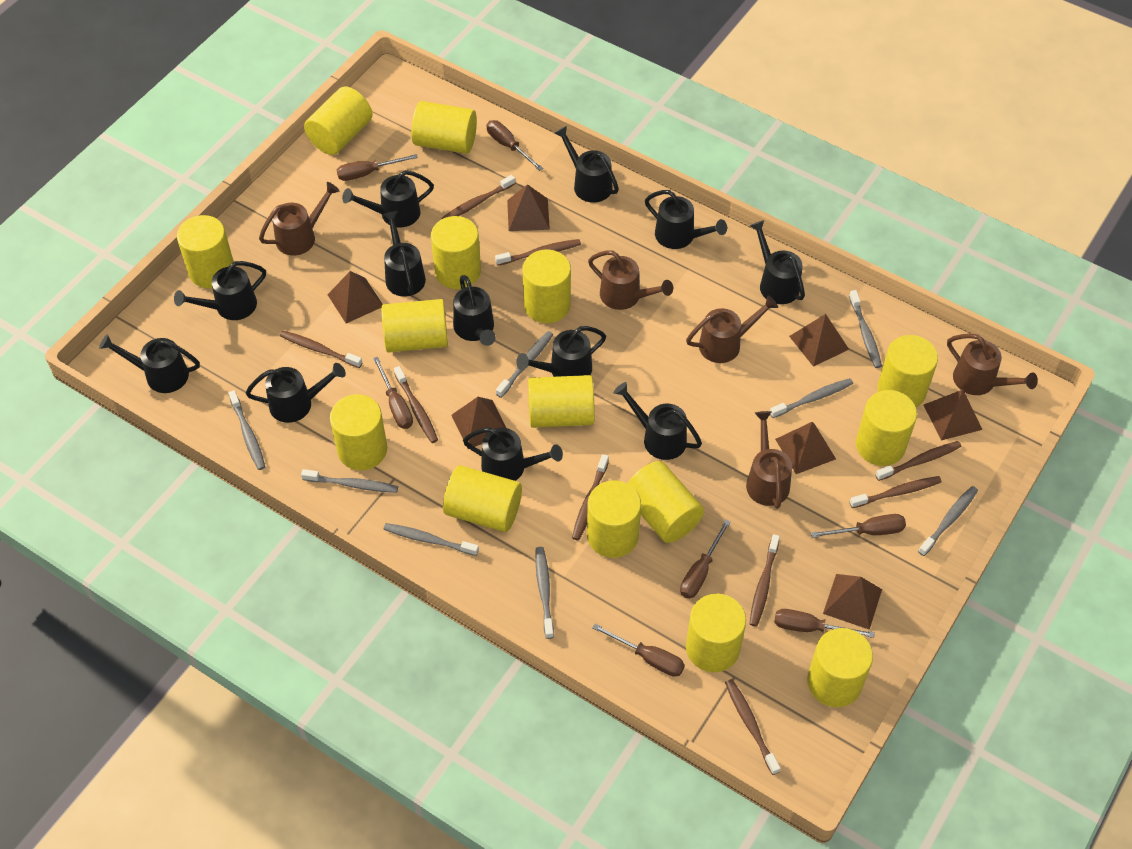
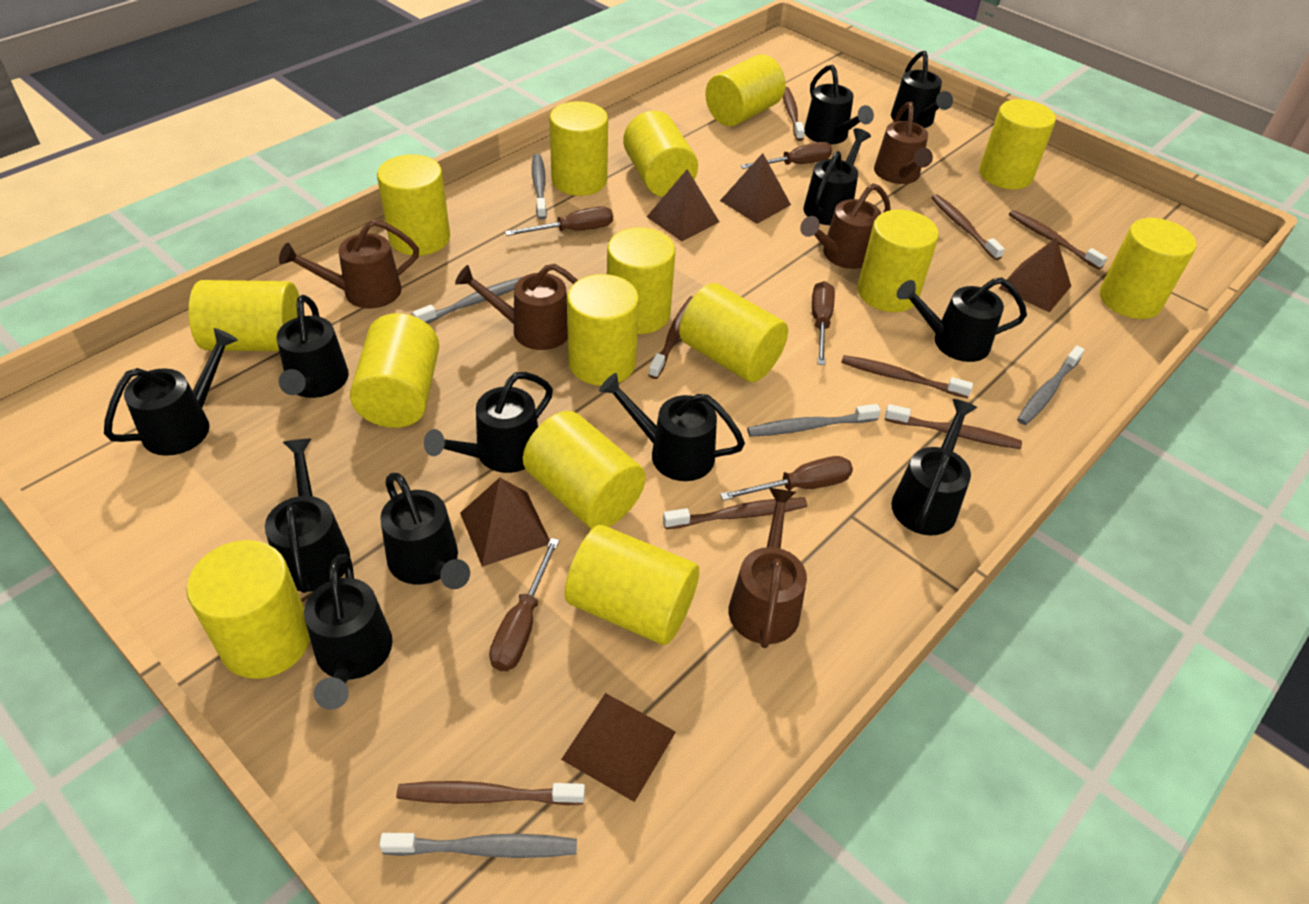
brown pyramid: 7 -> 5
brown screwdriver: 7 -> 5
brown toothbrush: 9 -> 8
grey toothbrush: 8 -> 5

